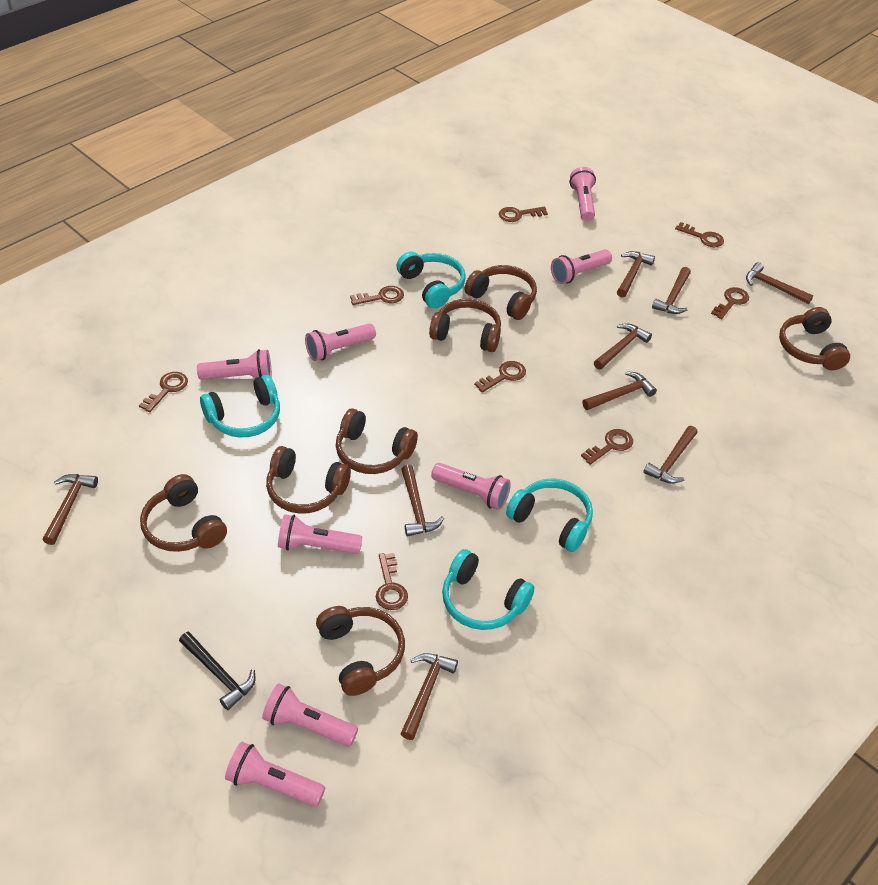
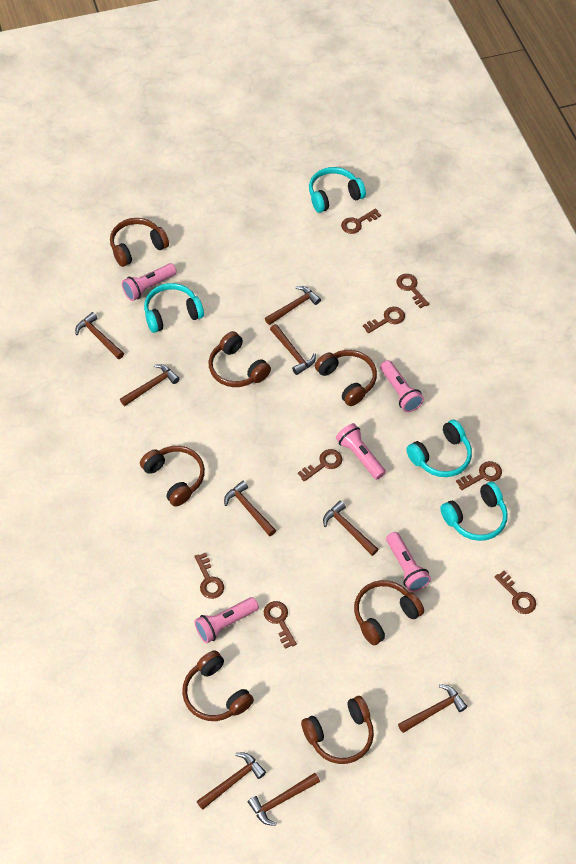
black hammer: 1 -> 0
pink flashlight: 8 -> 5

